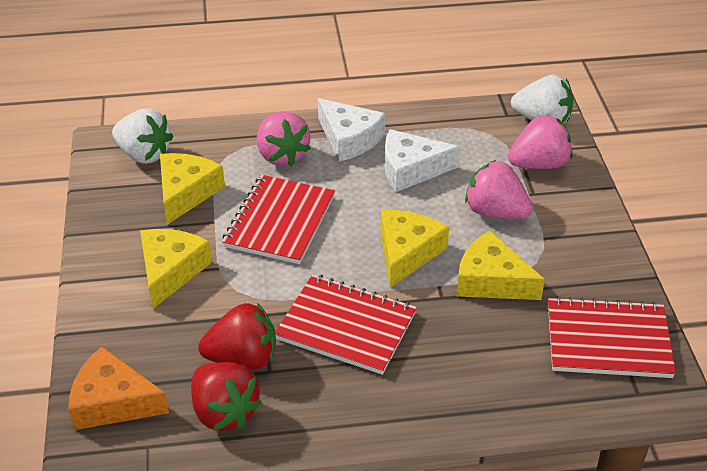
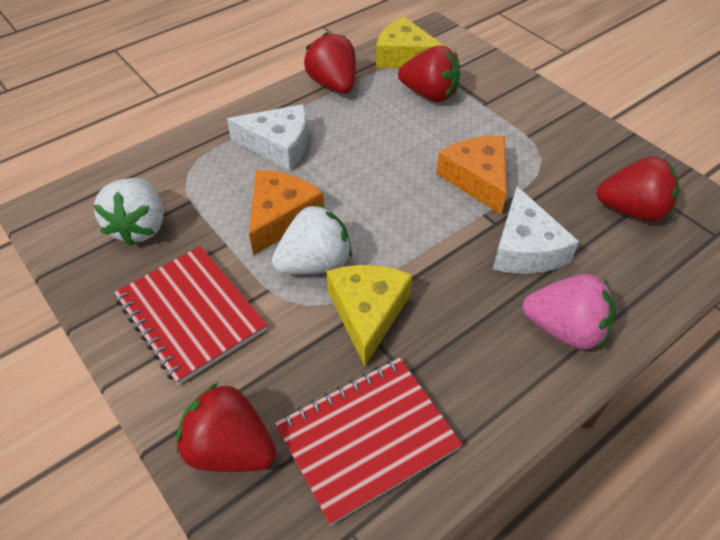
orange cheese: 1 -> 2
pink strawberry: 3 -> 1
red notebook: 3 -> 2
red strawberry: 2 -> 4
yellow cheese: 4 -> 2

